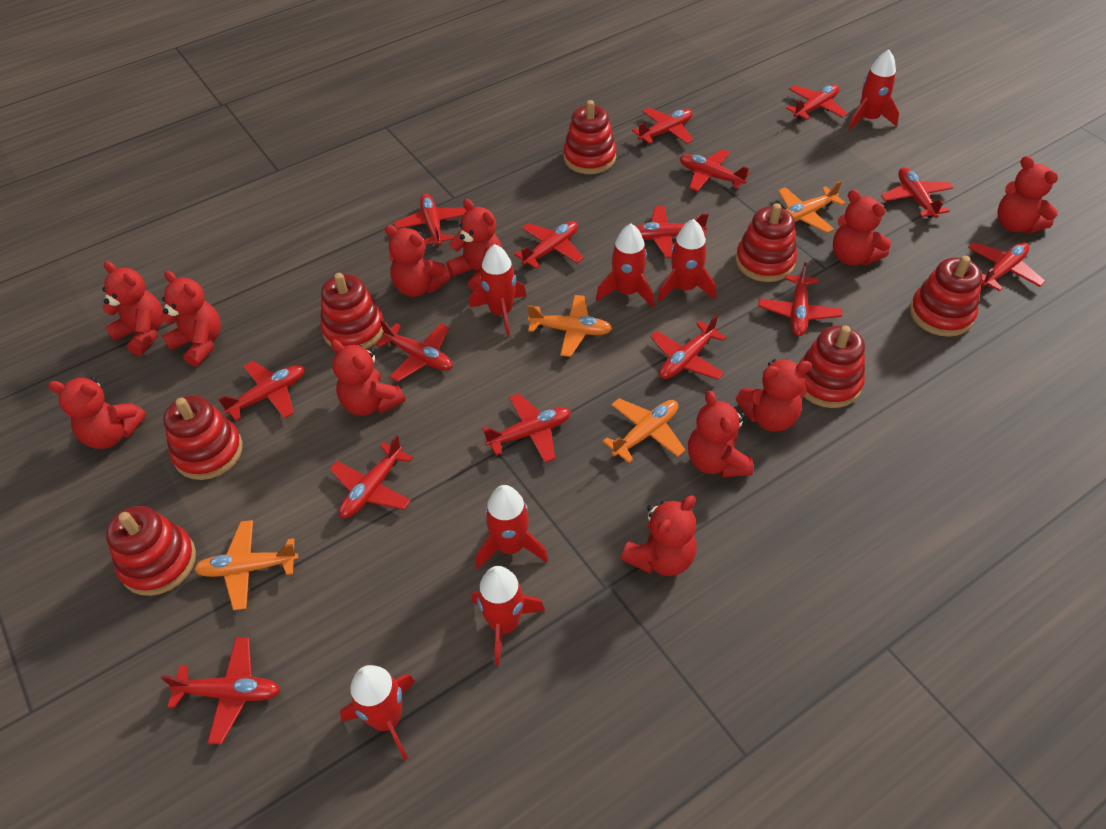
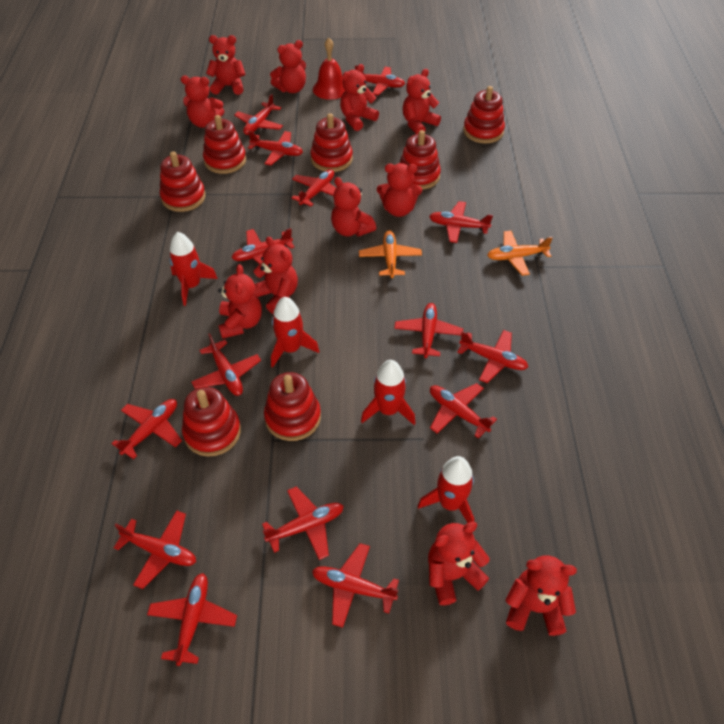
orange plane: 4 -> 2
red bell: 0 -> 1
red rocket: 7 -> 4

